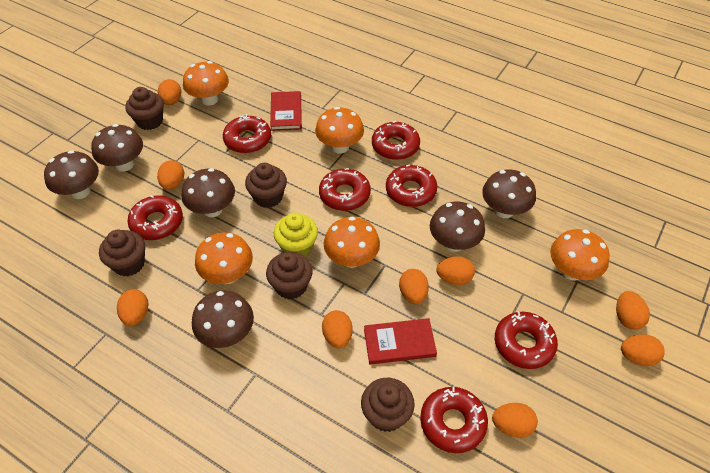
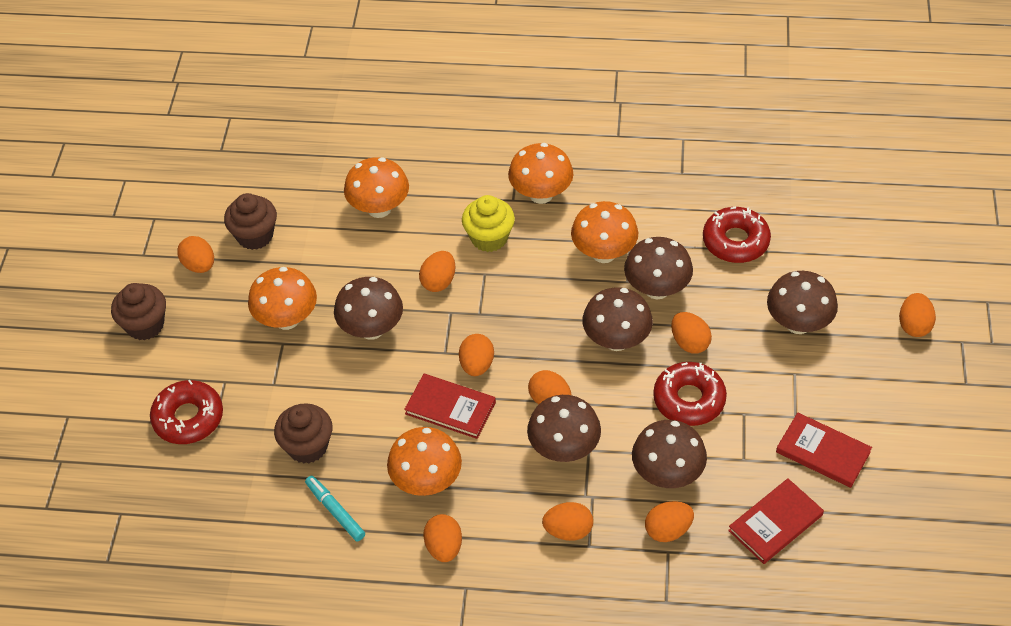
brown cupcake: 5 -> 3
red book: 2 -> 3
red donut: 7 -> 3
turquoise marker: 0 -> 1

